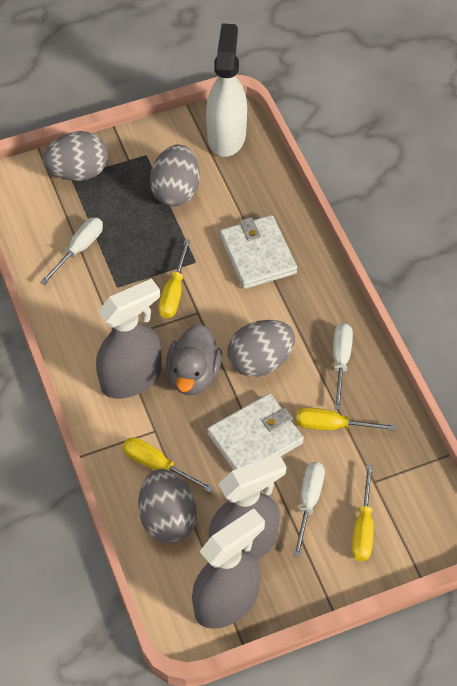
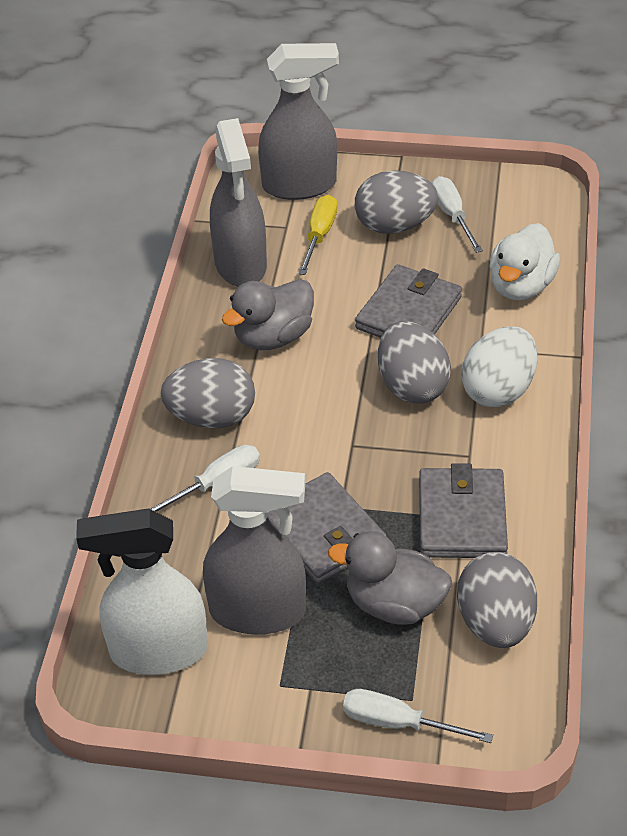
grey duck: 1 -> 2
grey wallet: 0 -> 3
white duck: 0 -> 1
white egg: 0 -> 1
white wallet: 2 -> 0
yellow screwdriver: 4 -> 1

